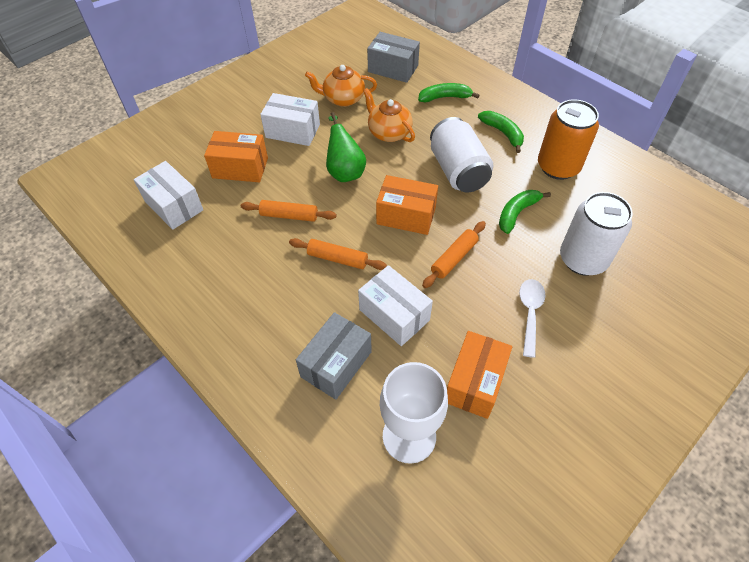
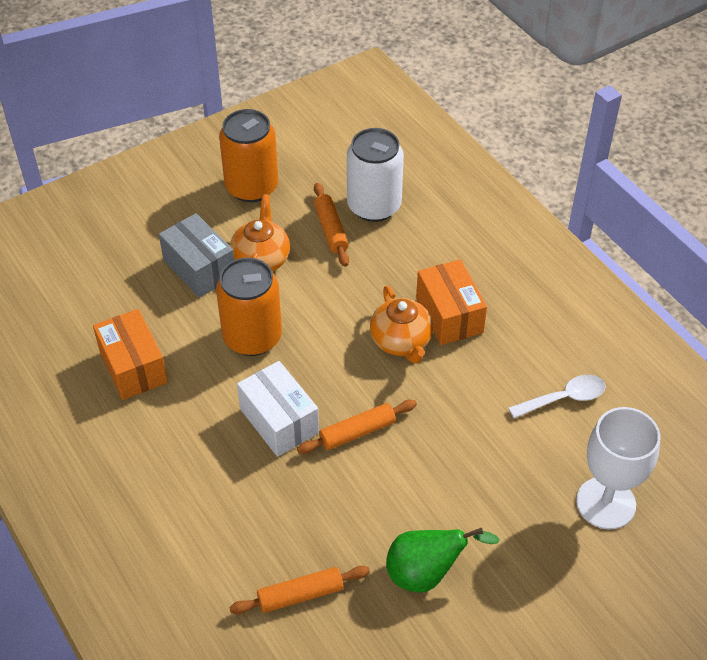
green banana: 3 -> 0
grey box: 2 -> 1
orange box: 3 -> 2
orange can: 1 -> 2
white box: 3 -> 1
white can: 2 -> 1

